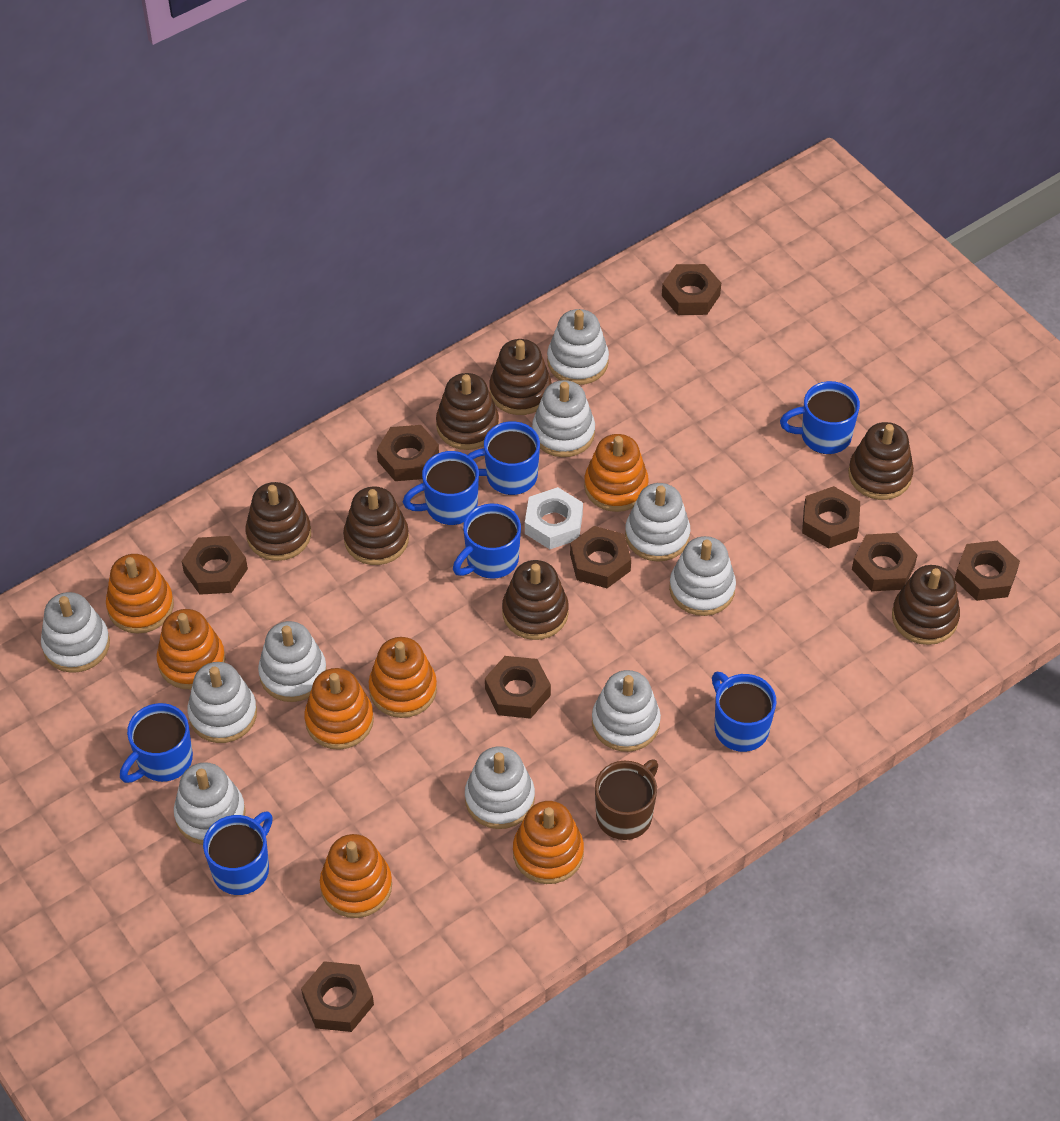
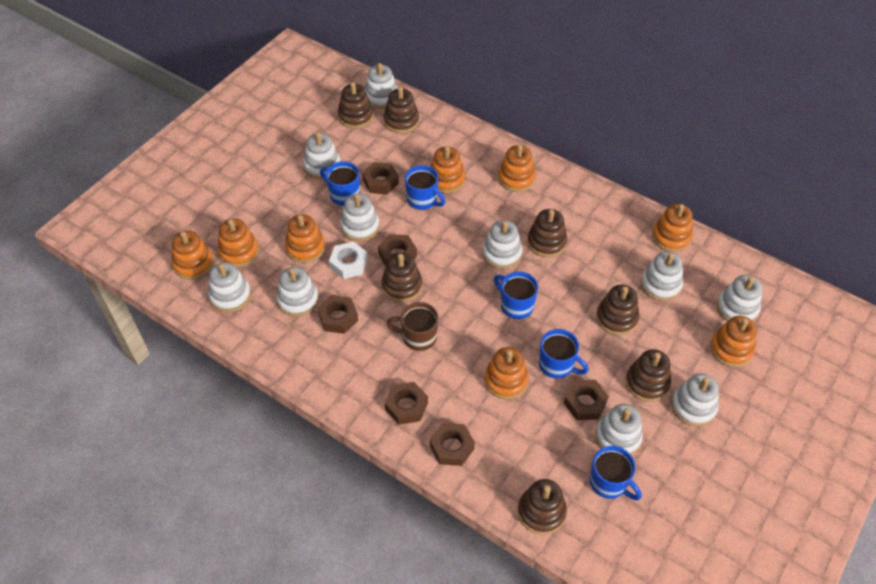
blue mug: 7 -> 5
brown nut: 9 -> 6
orange stacking toy: 7 -> 8

